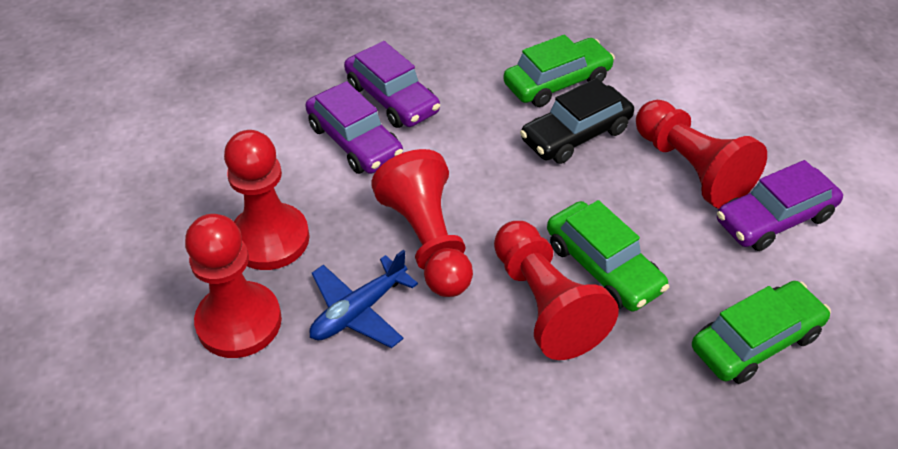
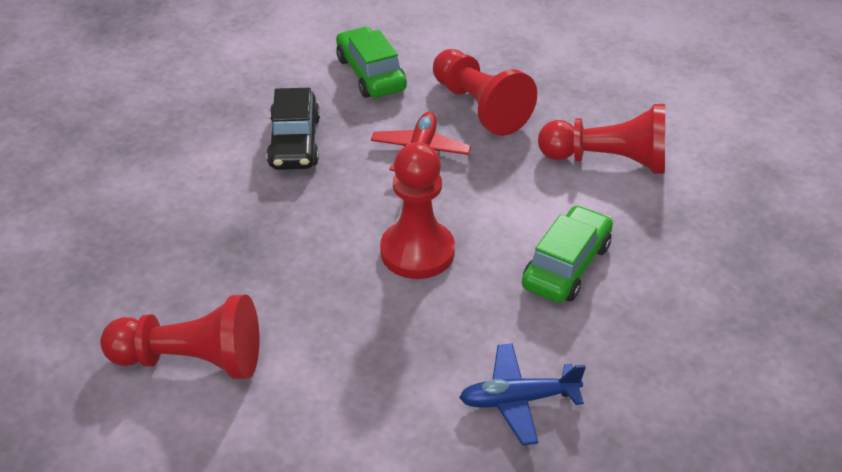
green car: 3 -> 2
purple car: 3 -> 0
red pawn: 5 -> 4
red plane: 0 -> 1

